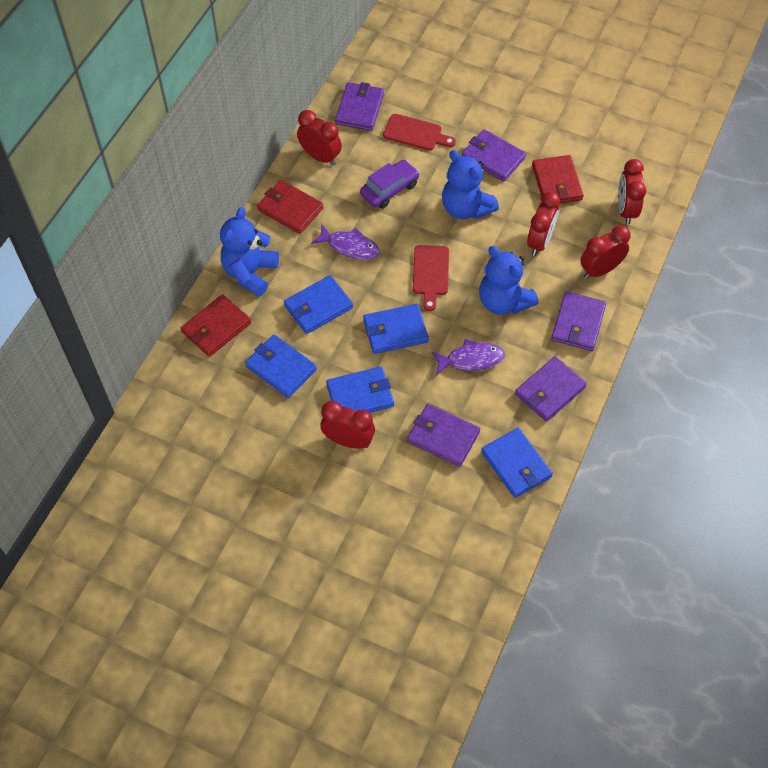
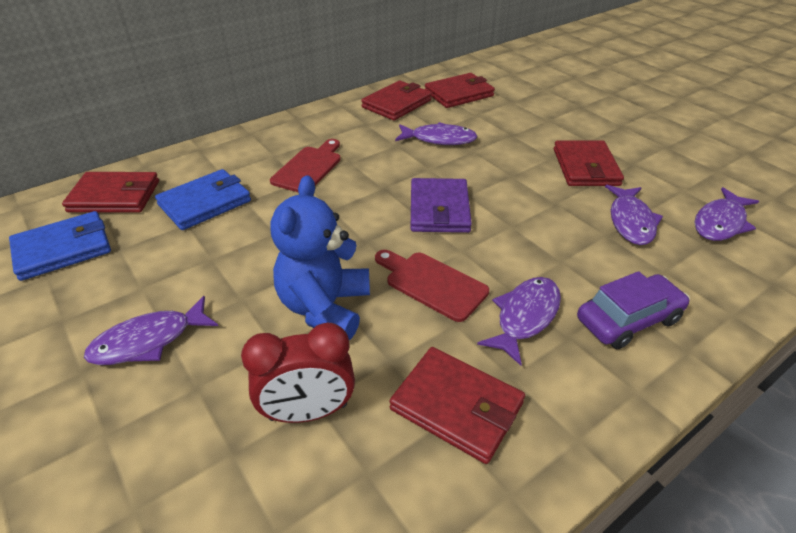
blue teddy bear: 3 -> 1
blue wallet: 5 -> 2
purple fish: 2 -> 5
purple wallet: 5 -> 1
red clock: 5 -> 1
red wallet: 3 -> 5

